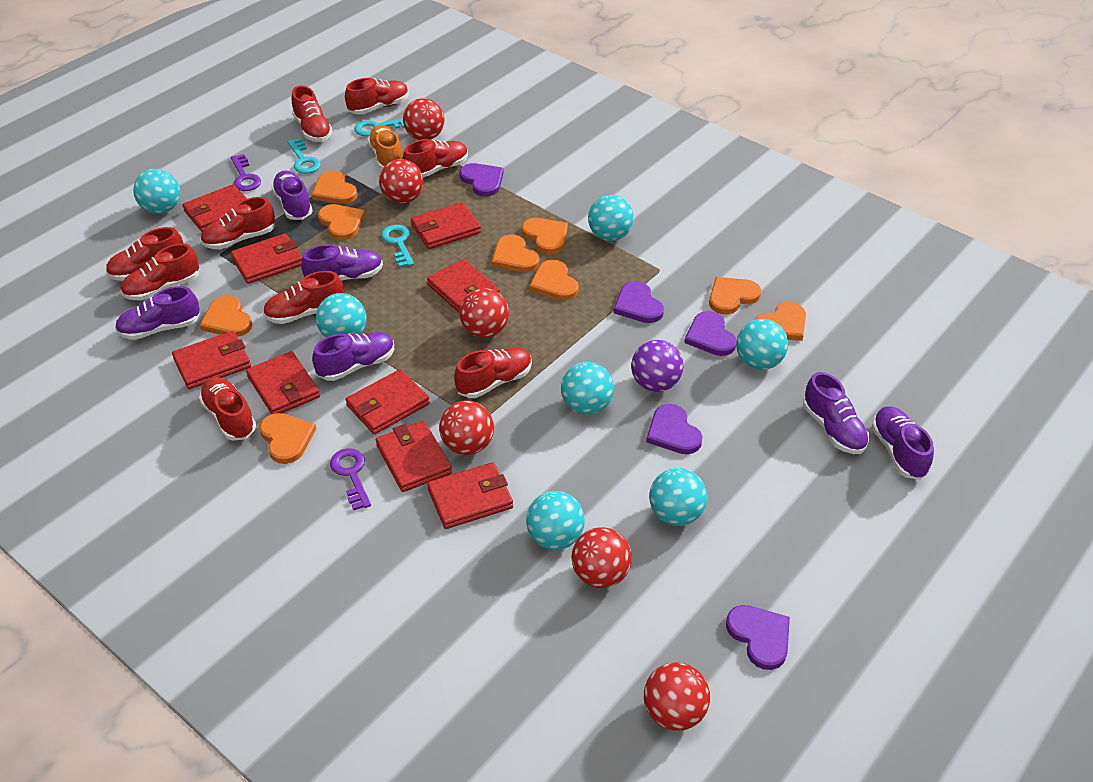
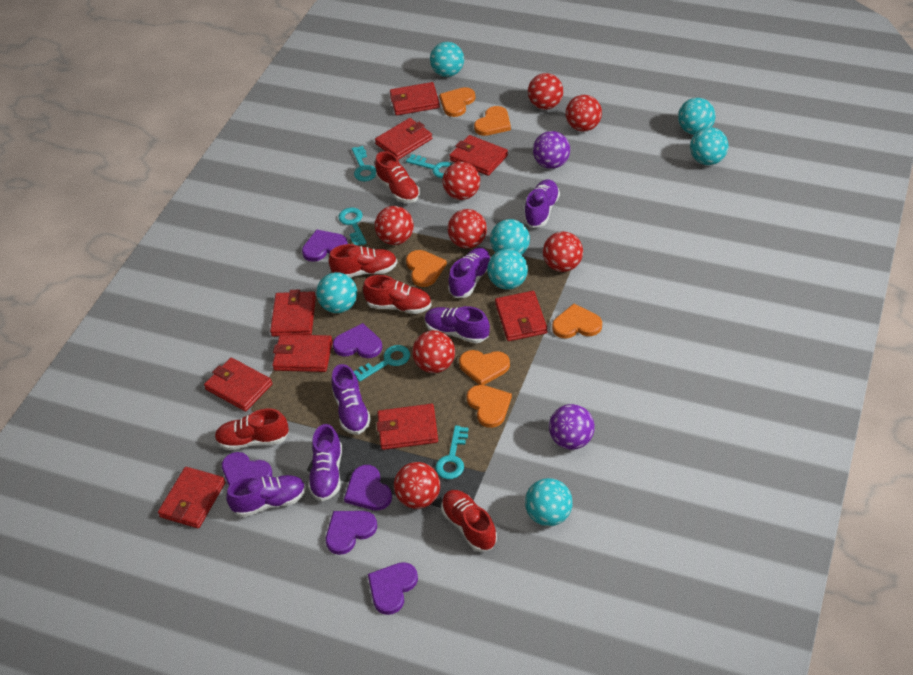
orange heart: 9 -> 6
orange shoe: 1 -> 0
purple ball: 1 -> 2
purple heart: 5 -> 6
purple key: 2 -> 0
red ball: 6 -> 8
red shoe: 9 -> 5
turquoise key: 3 -> 5

